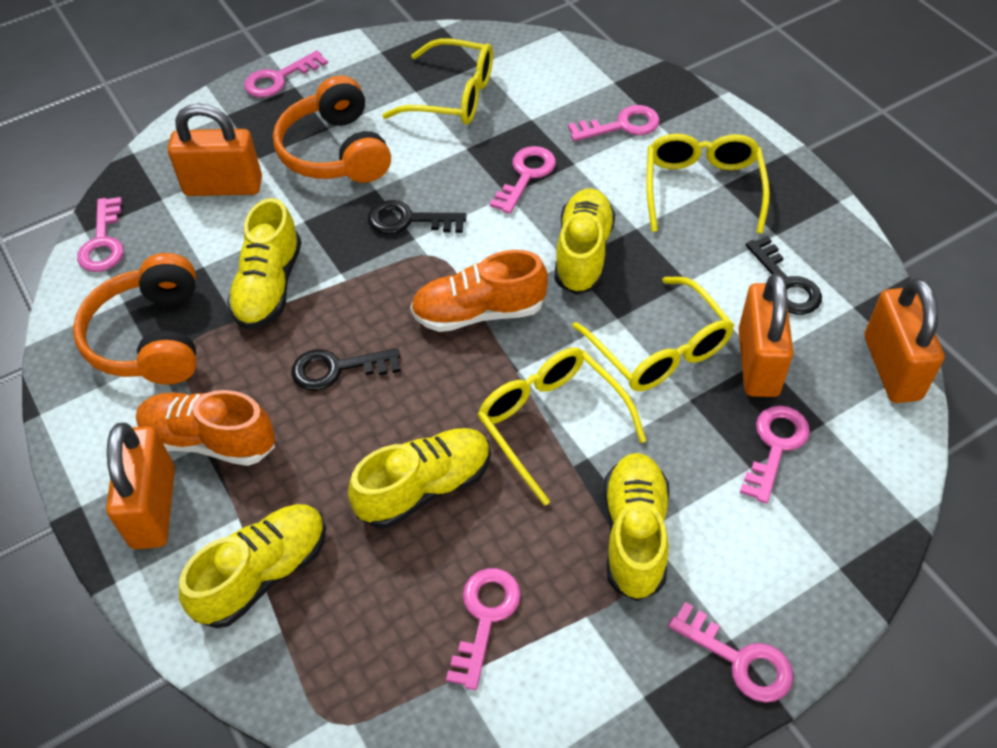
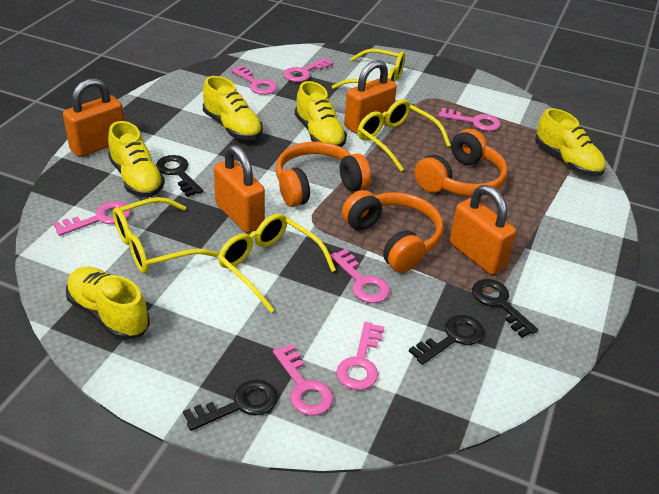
black key: 3 -> 4
orange headphones: 2 -> 3
orange shoe: 2 -> 0

